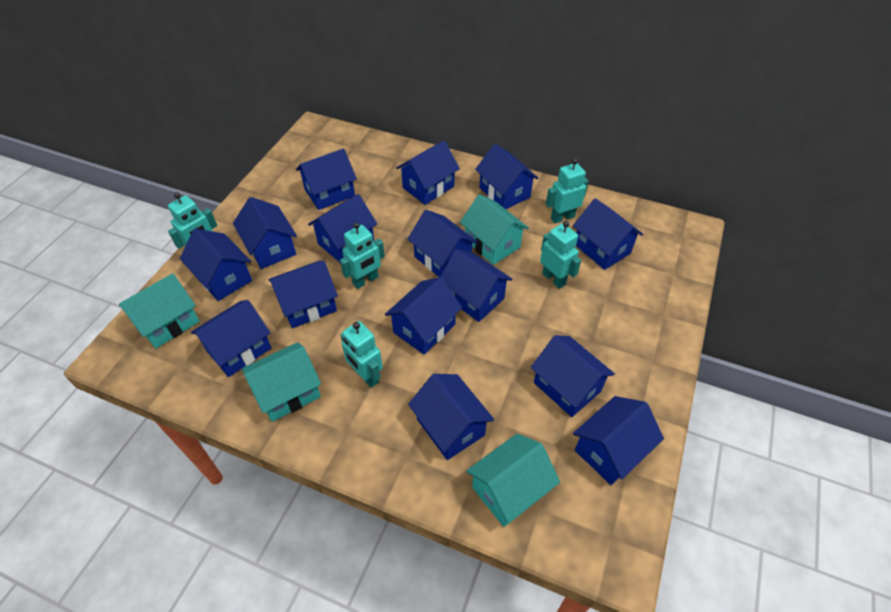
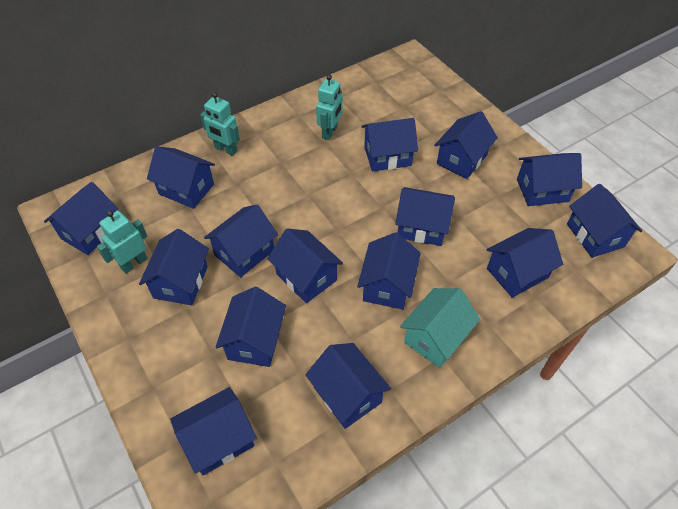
turquoise house: 4 -> 1
turquoise robot: 5 -> 3

